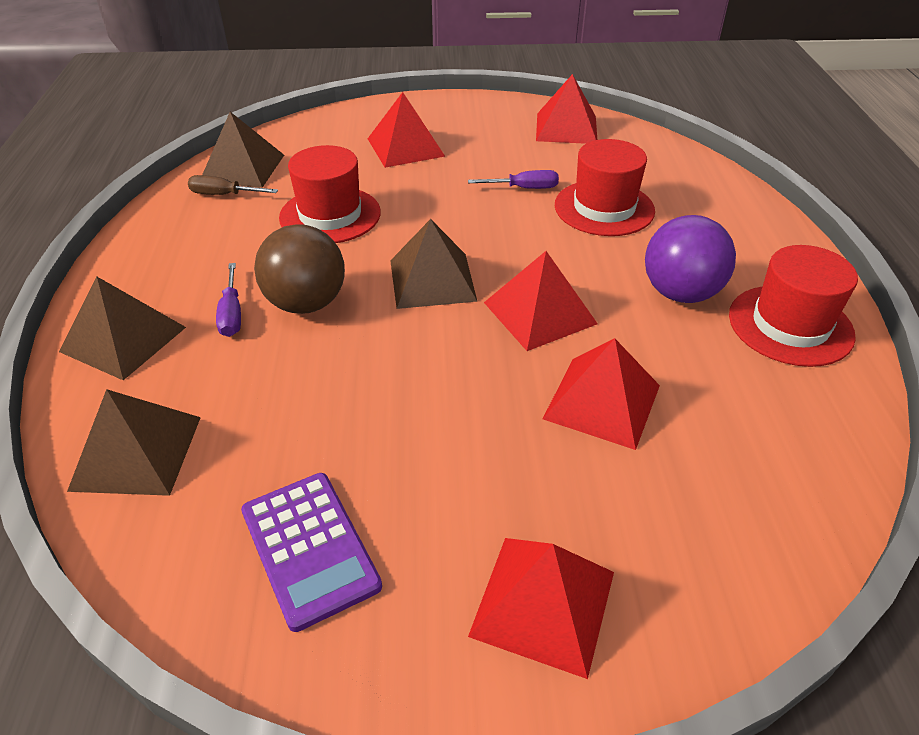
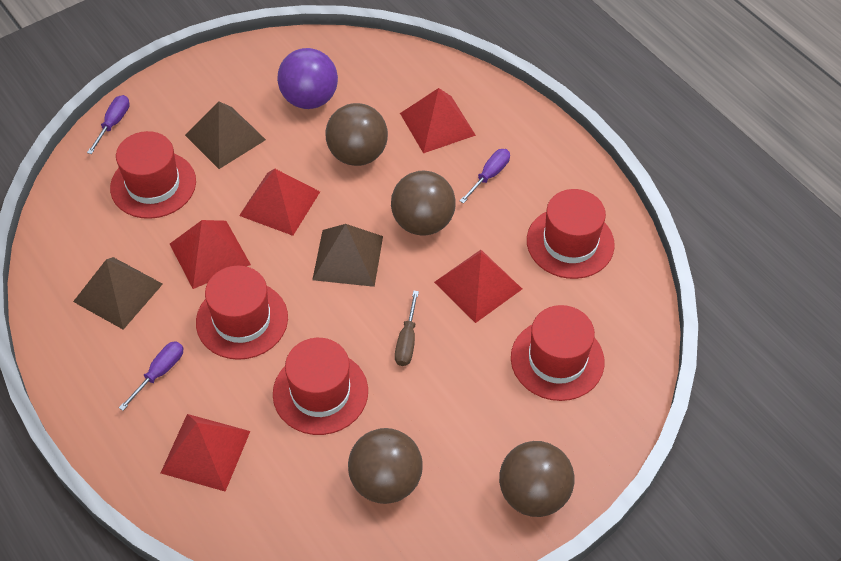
brown ball: 1 -> 4
brown pyramid: 4 -> 3
purple calculator: 1 -> 0
purple screwdriver: 2 -> 3
red hat: 3 -> 5

